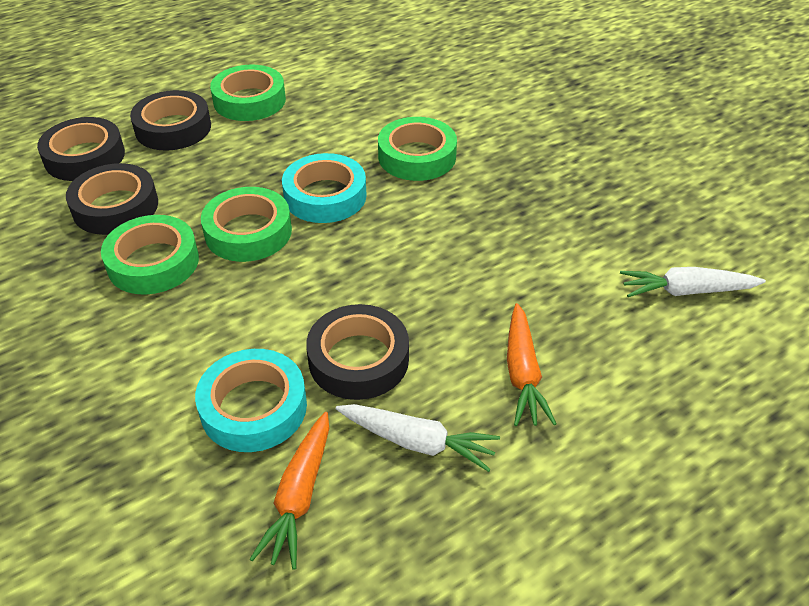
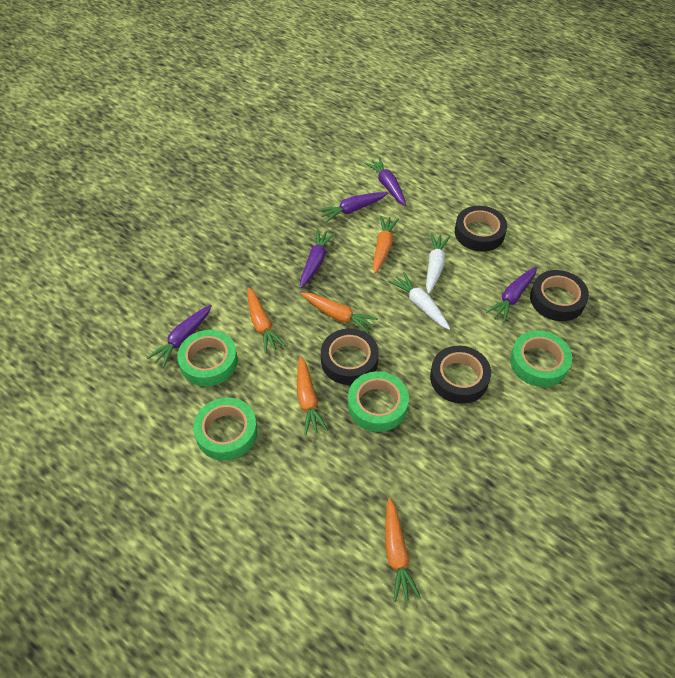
orange carrot: 2 -> 5
purple carrot: 0 -> 5
turquoise tape: 2 -> 0

